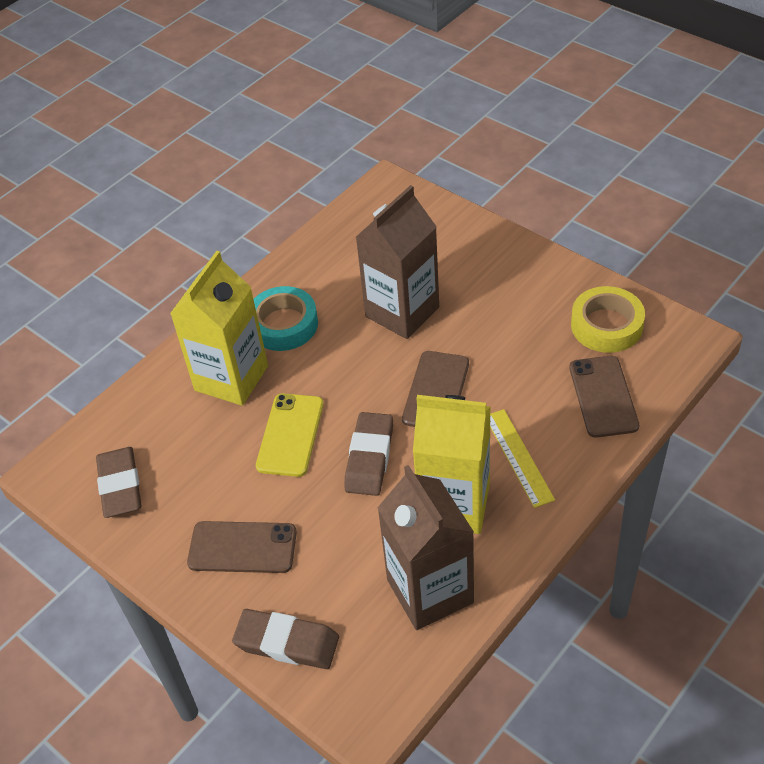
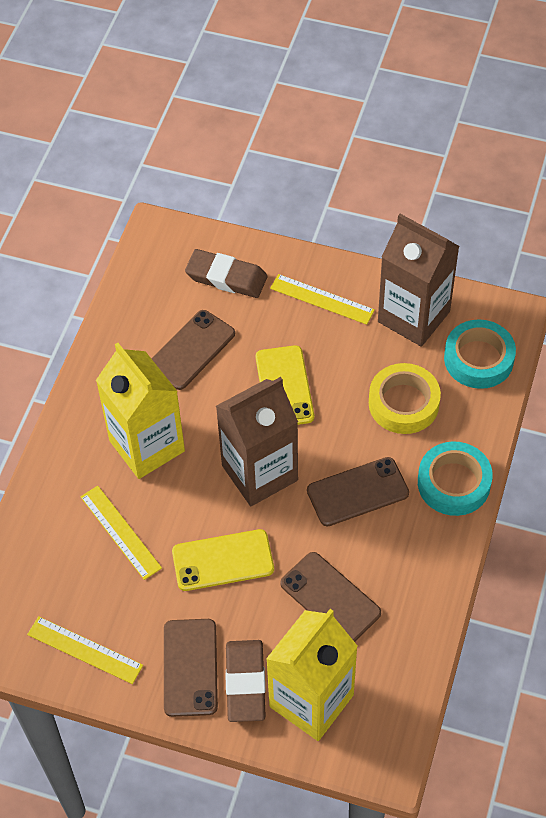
brown eraser: 3 -> 2
brown phone: 3 -> 4
turquoise tape: 1 -> 2
yellow phone: 1 -> 2
yellow ruler: 1 -> 3

